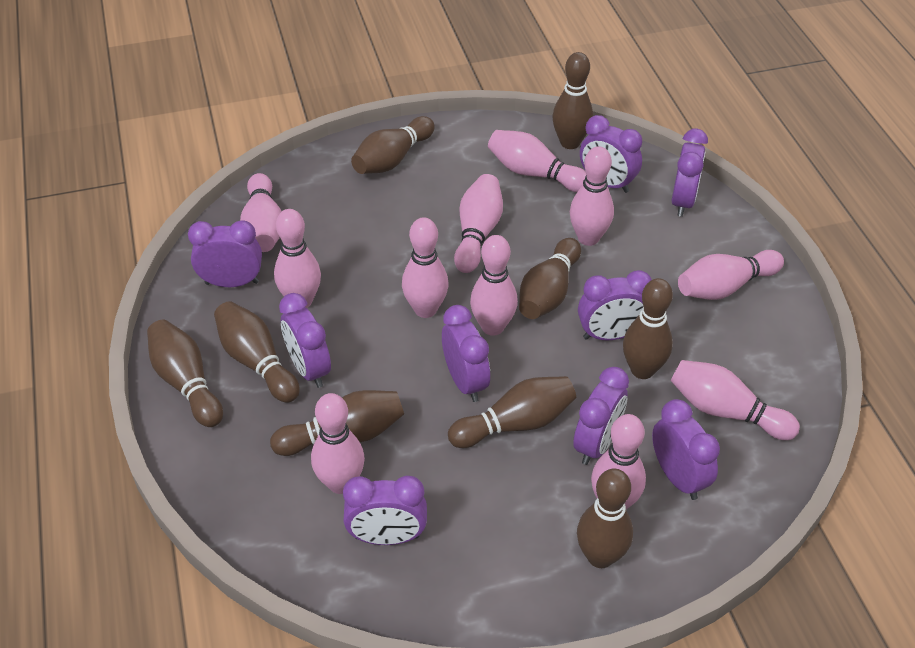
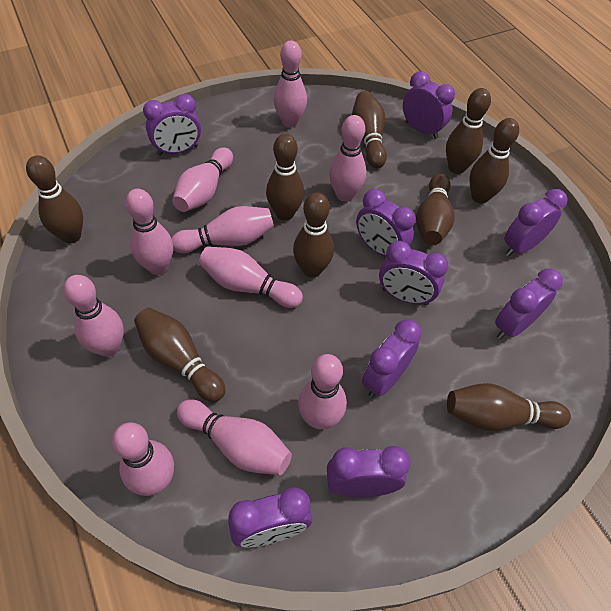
pink bowling pin: 11 -> 10

